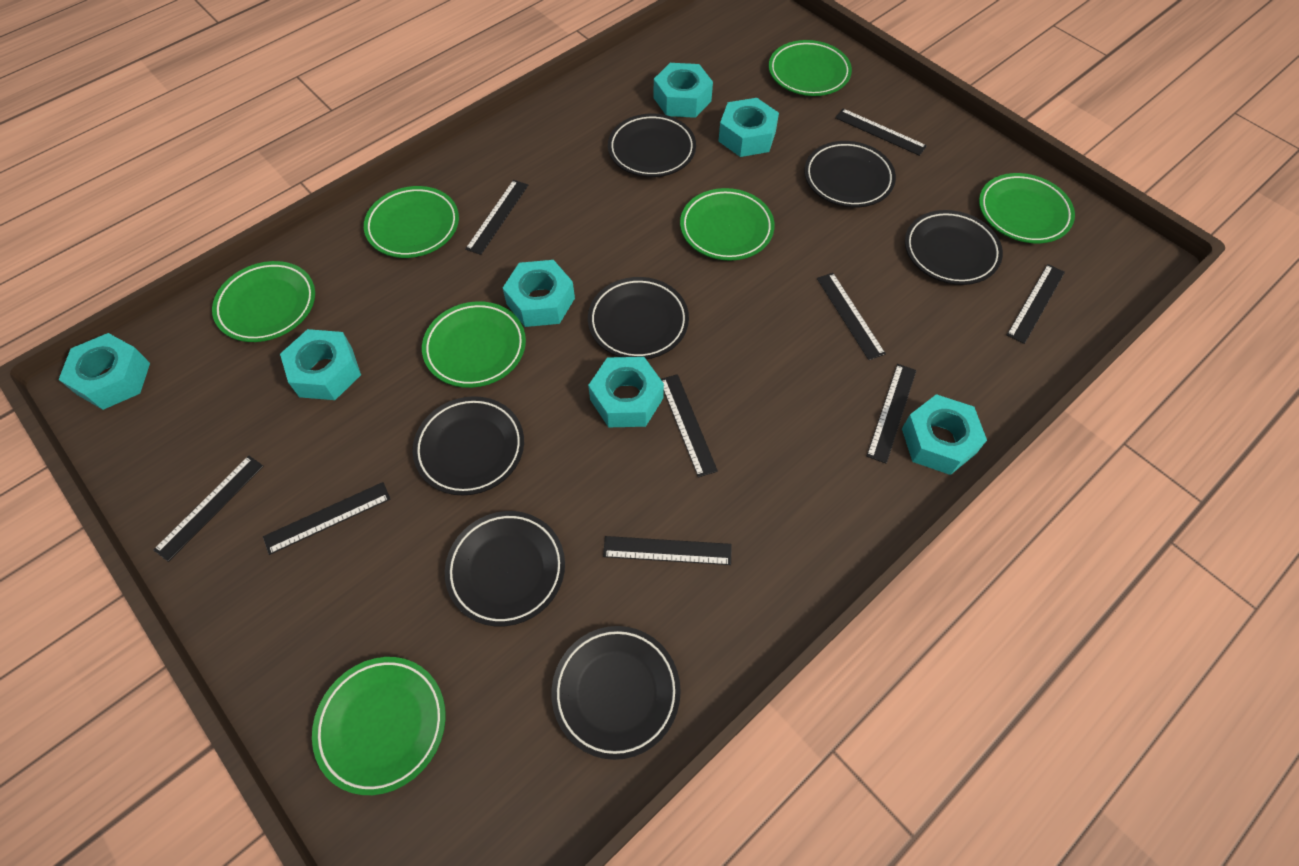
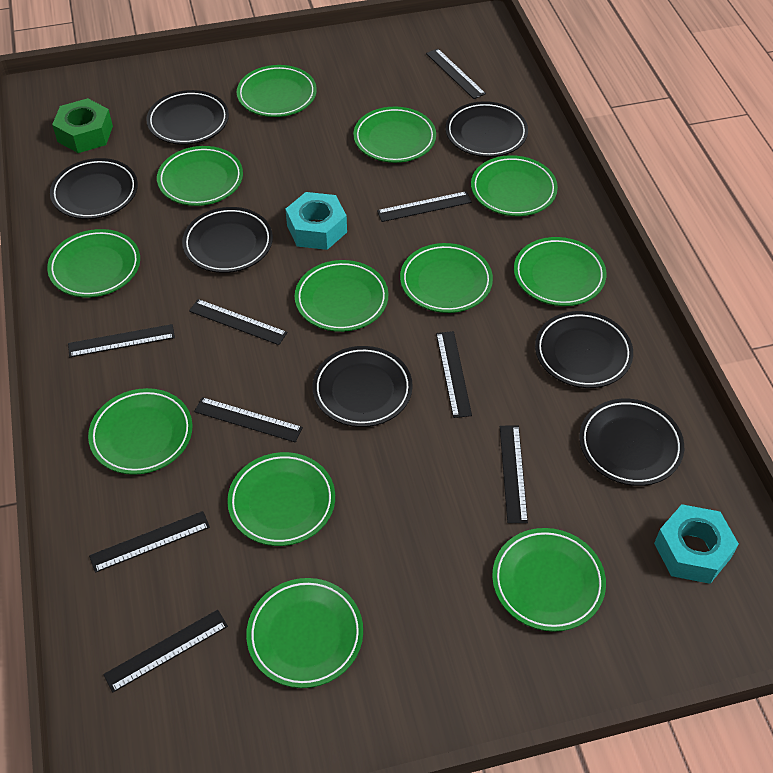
green nut: 0 -> 1
green plate: 7 -> 12
turquoise nut: 7 -> 2

